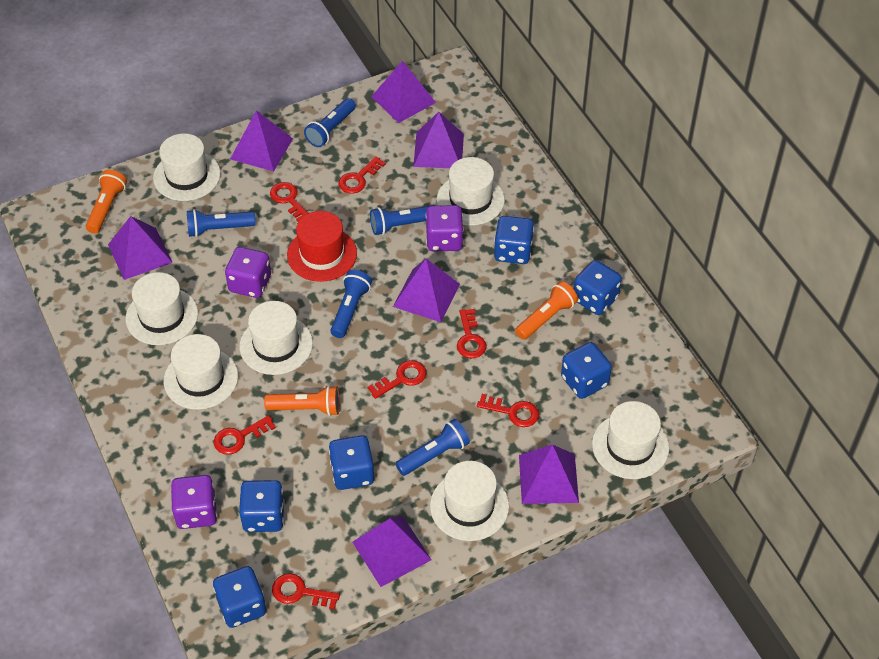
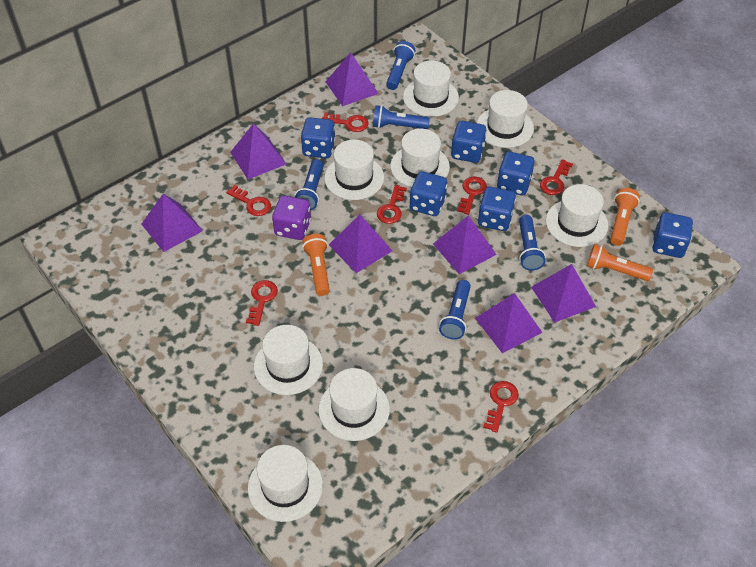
purple dice: 3 -> 1
red hat: 1 -> 0
white hat: 7 -> 8

